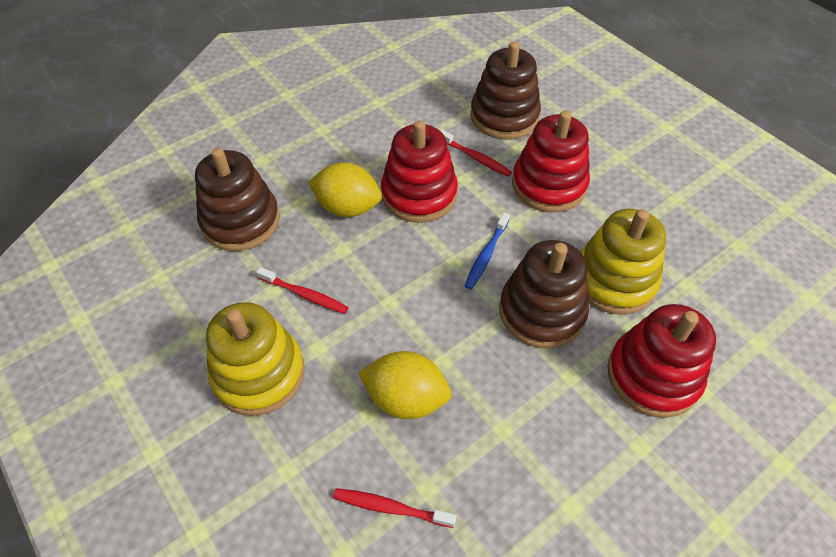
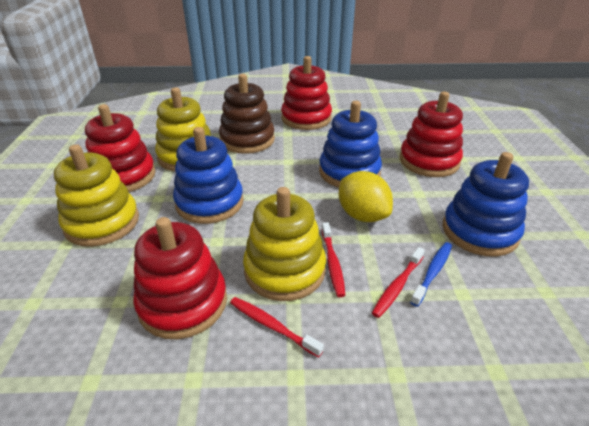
blue stacking toy: 0 -> 3
brown stacking toy: 3 -> 1
red stacking toy: 3 -> 4
yellow lemon: 2 -> 1
yellow stacking toy: 2 -> 3

